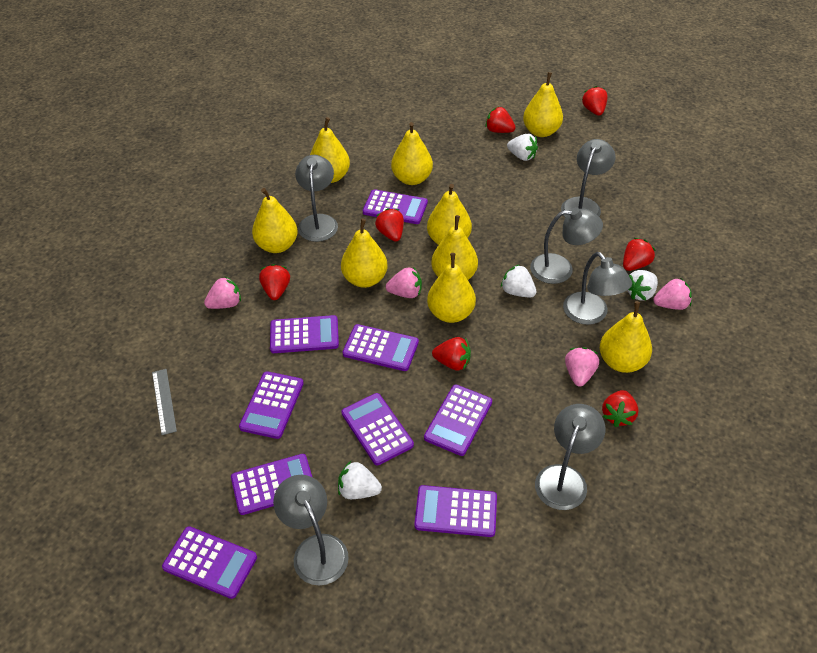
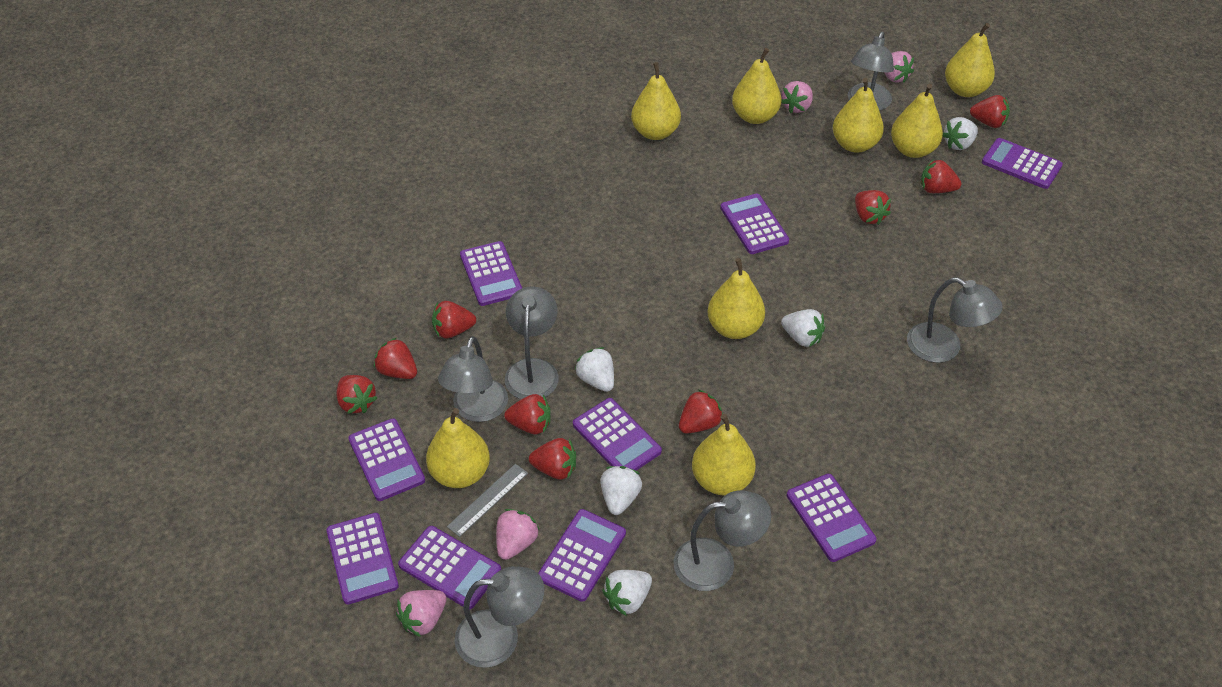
red strawberry: 7 -> 9
white strawberry: 4 -> 5
yellow pear: 9 -> 8

